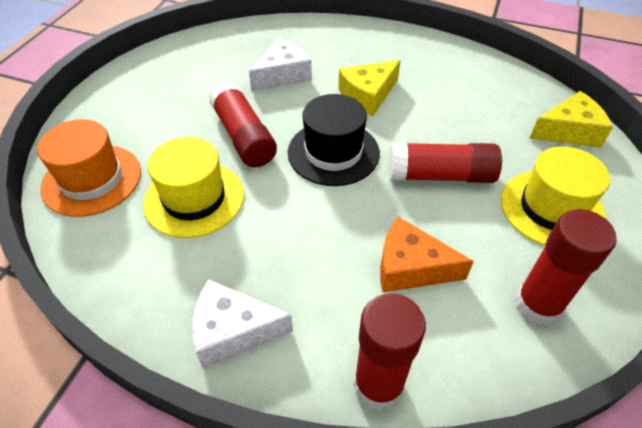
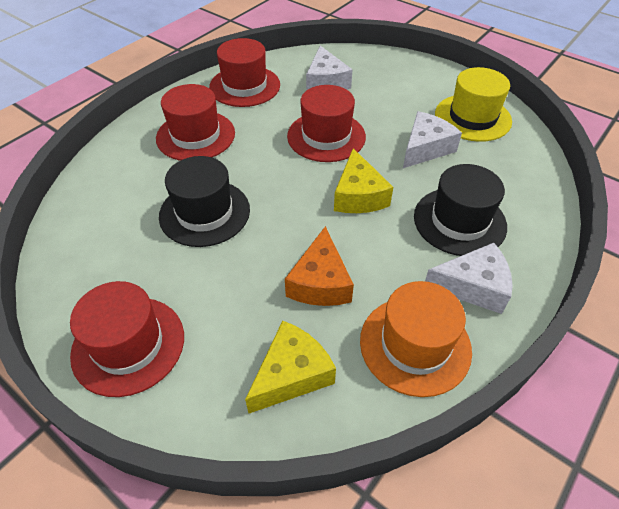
black hat: 1 -> 2
red glue stick: 4 -> 0
red hat: 0 -> 4
white cheese: 2 -> 3
yellow hat: 2 -> 1

